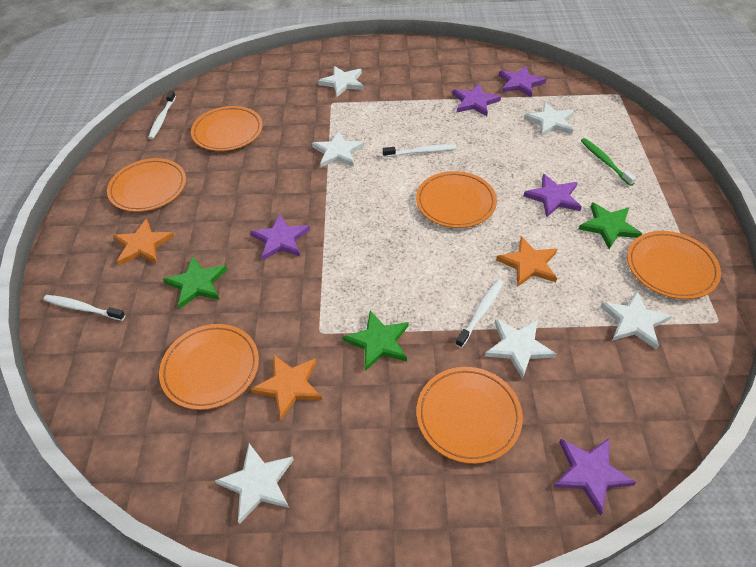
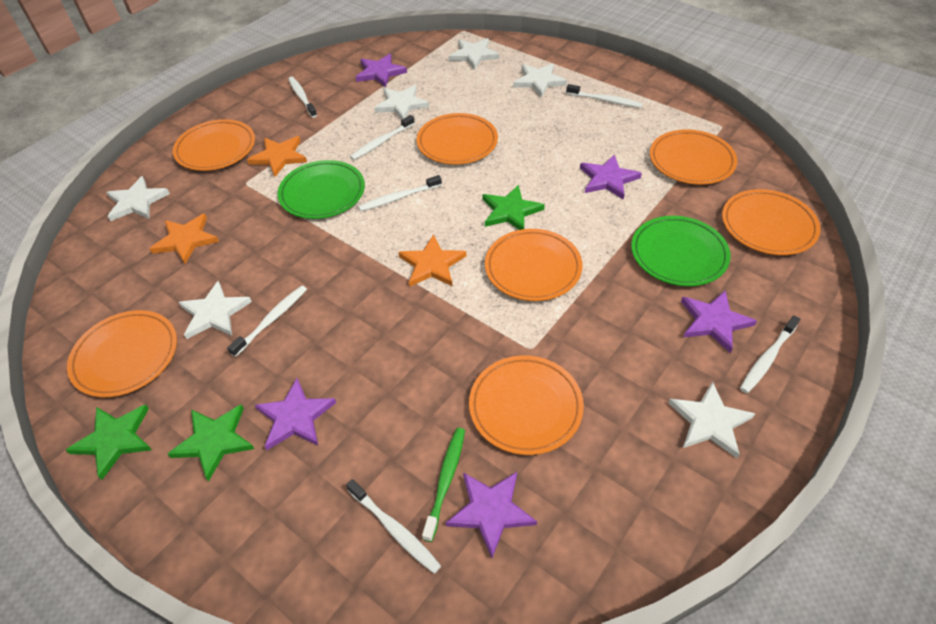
green plate: 0 -> 2
orange plate: 6 -> 7
white toothbrush: 4 -> 7

